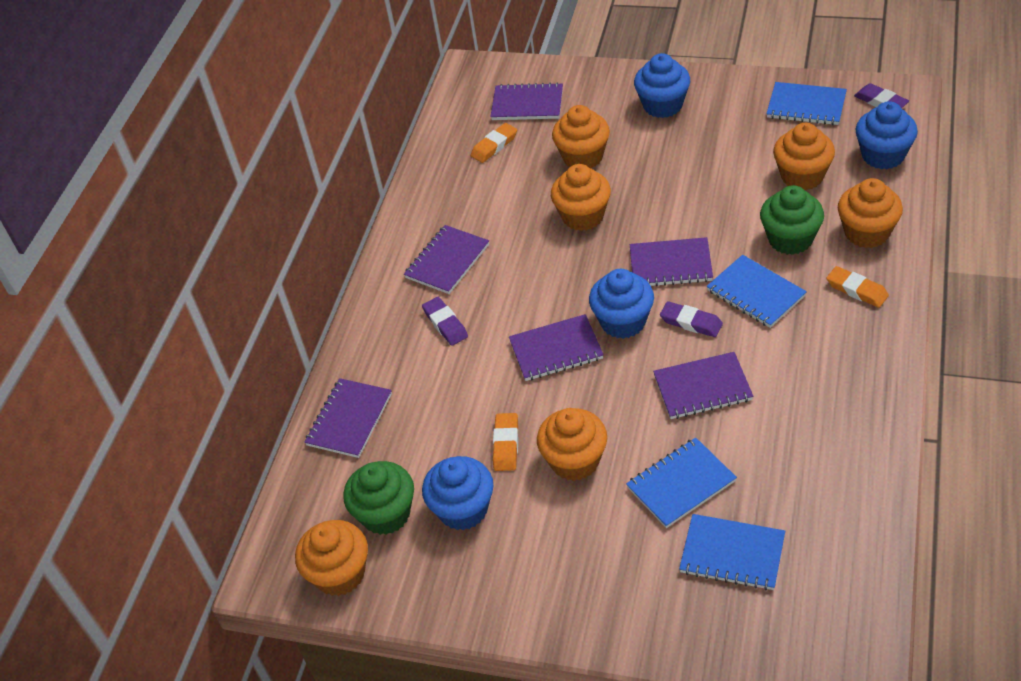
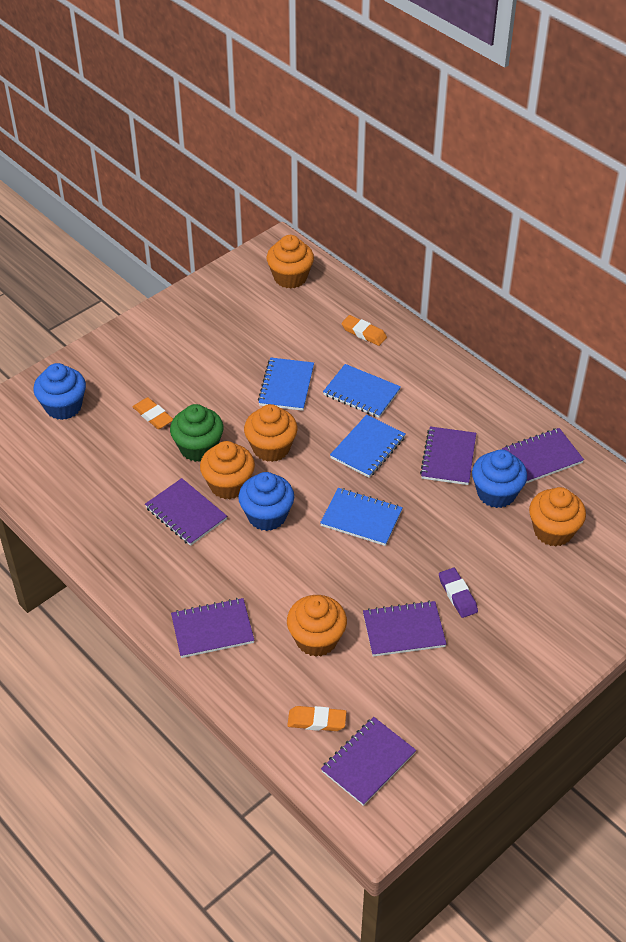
blue cupcake: 4 -> 3
green cupcake: 2 -> 1
orange cupcake: 6 -> 5
purple eraser: 3 -> 1

